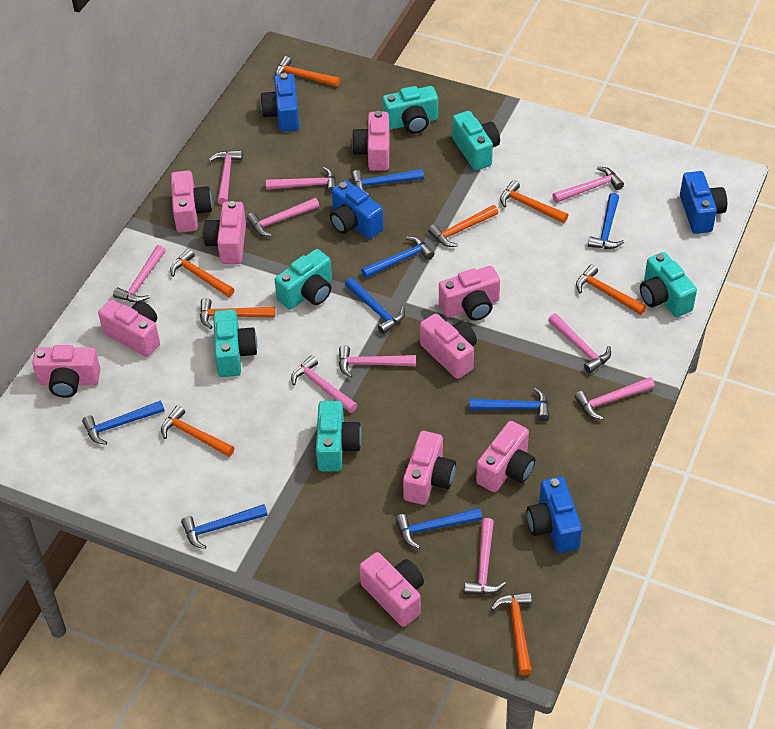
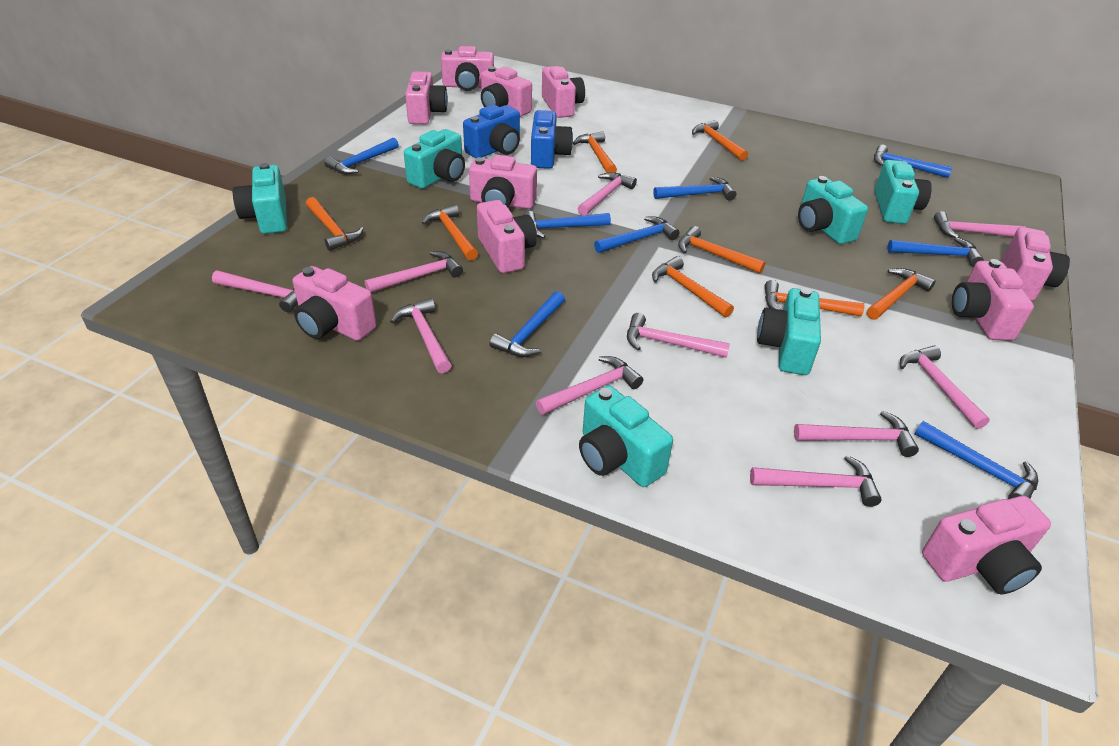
blue camera: 4 -> 2

